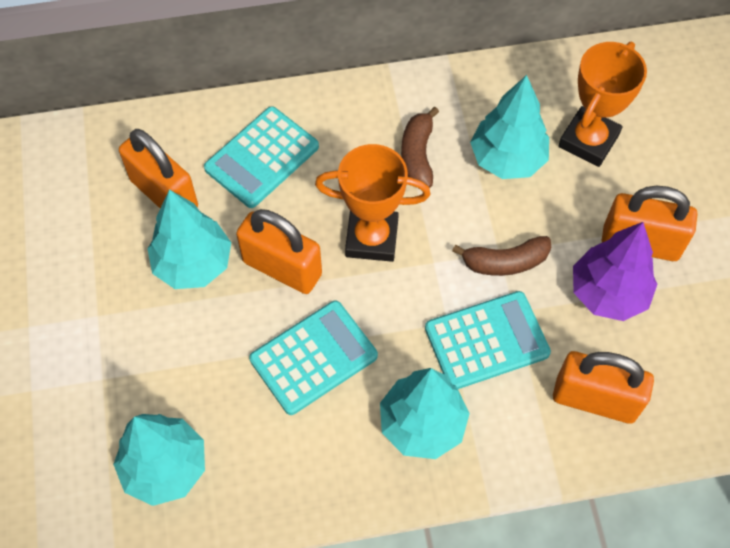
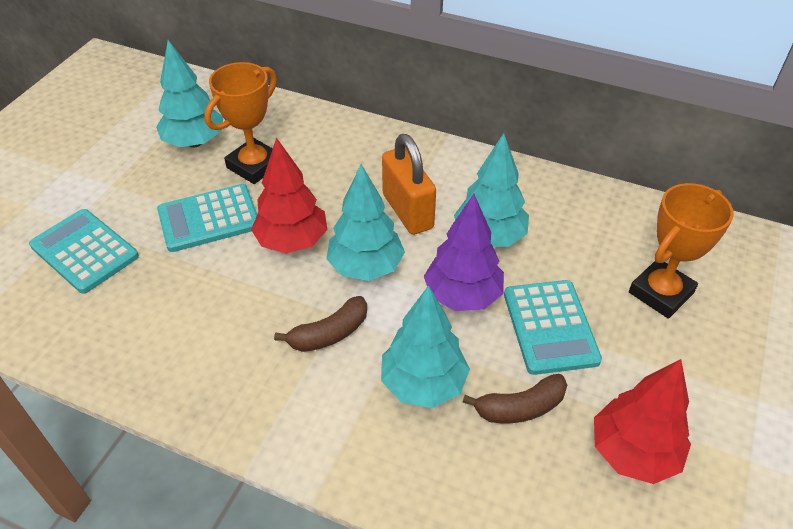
orange padlock: 4 -> 1
red tree: 0 -> 2

